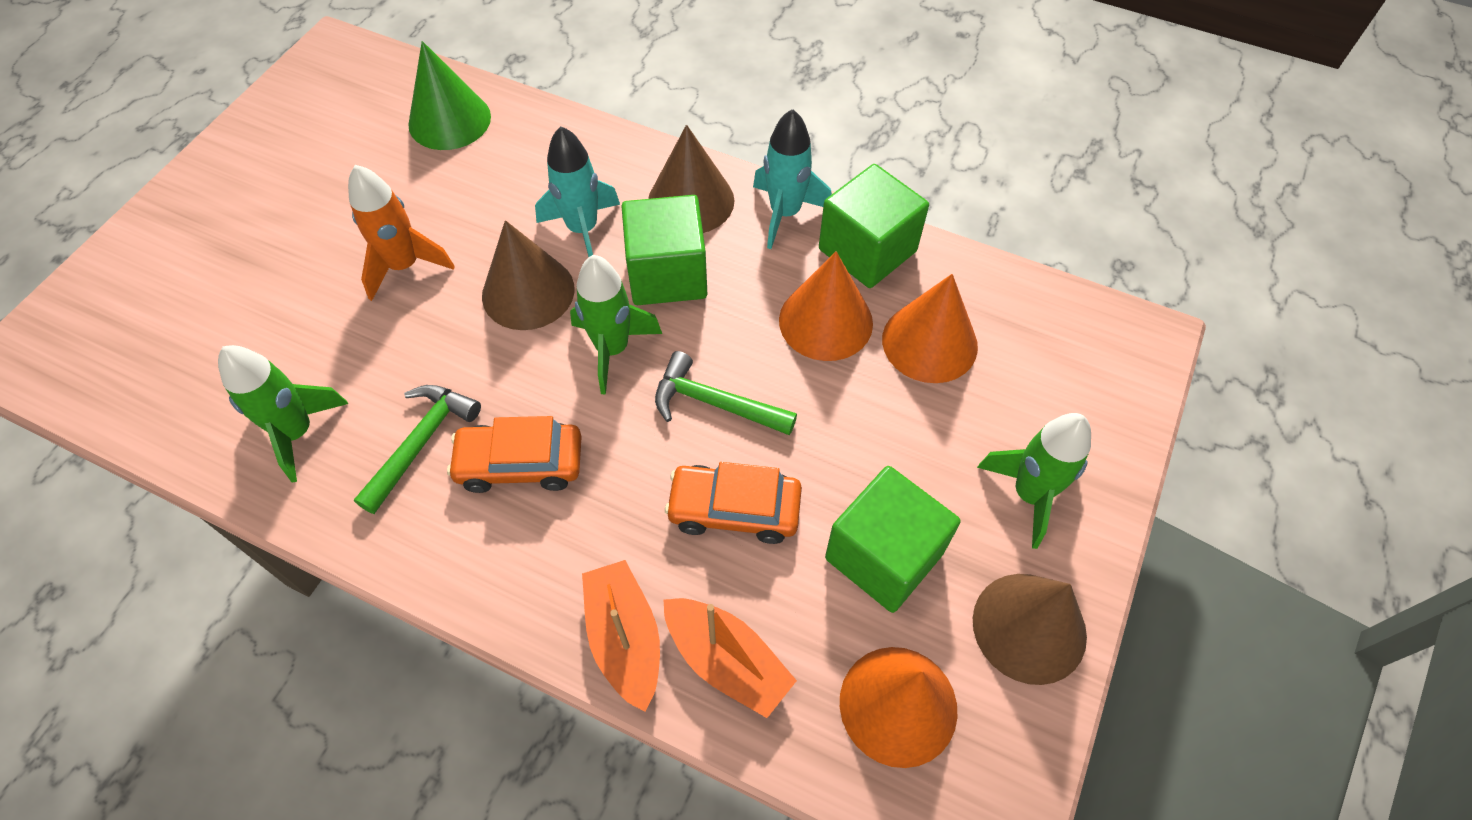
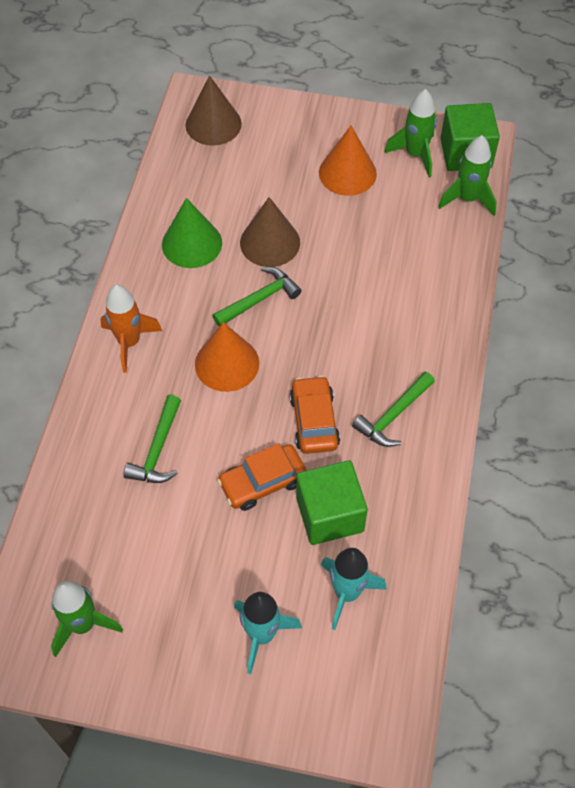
brown cone: 3 -> 2
green cube: 3 -> 2
green hammer: 2 -> 3
orange boat: 2 -> 0
orange cone: 3 -> 2

